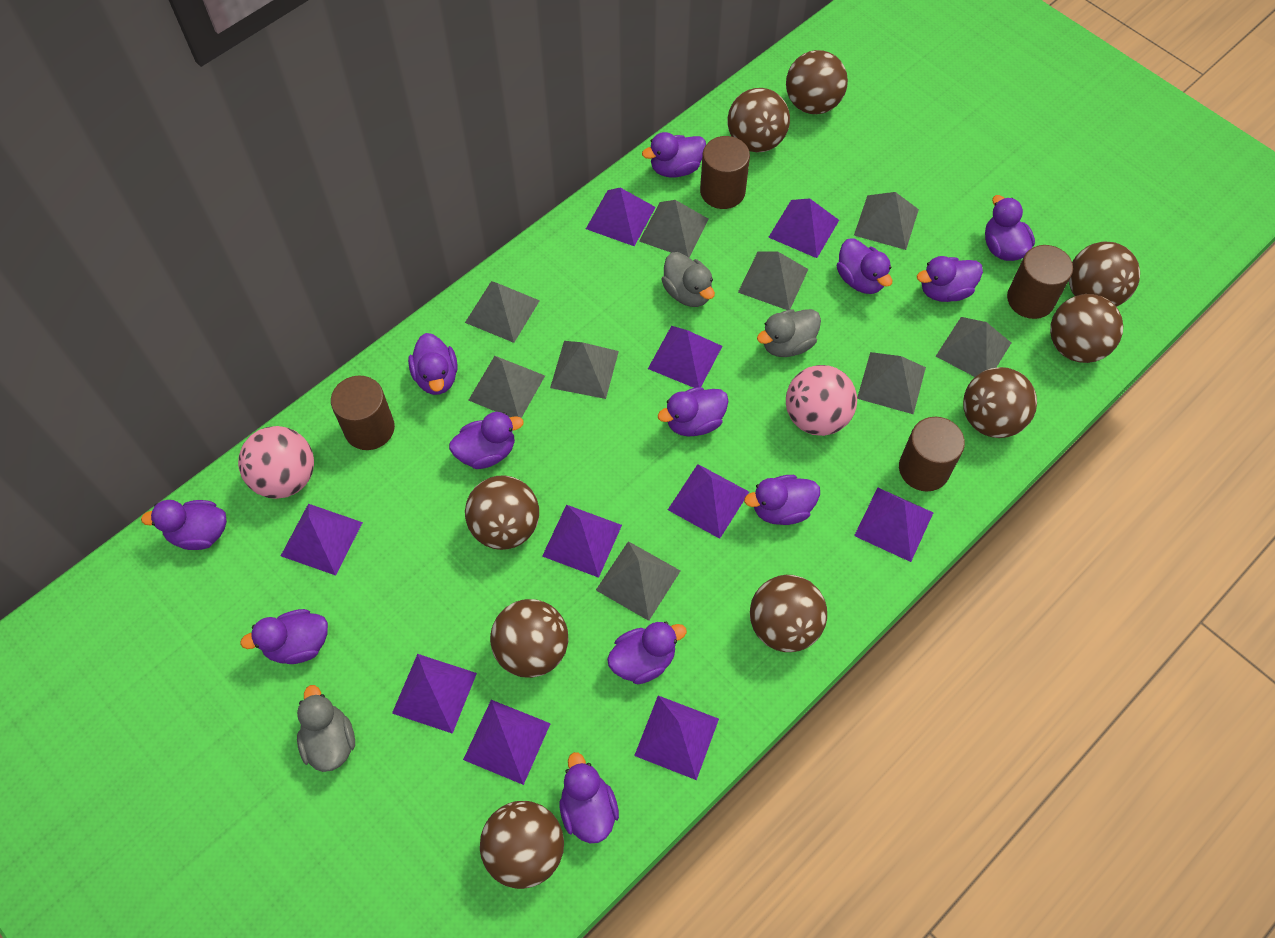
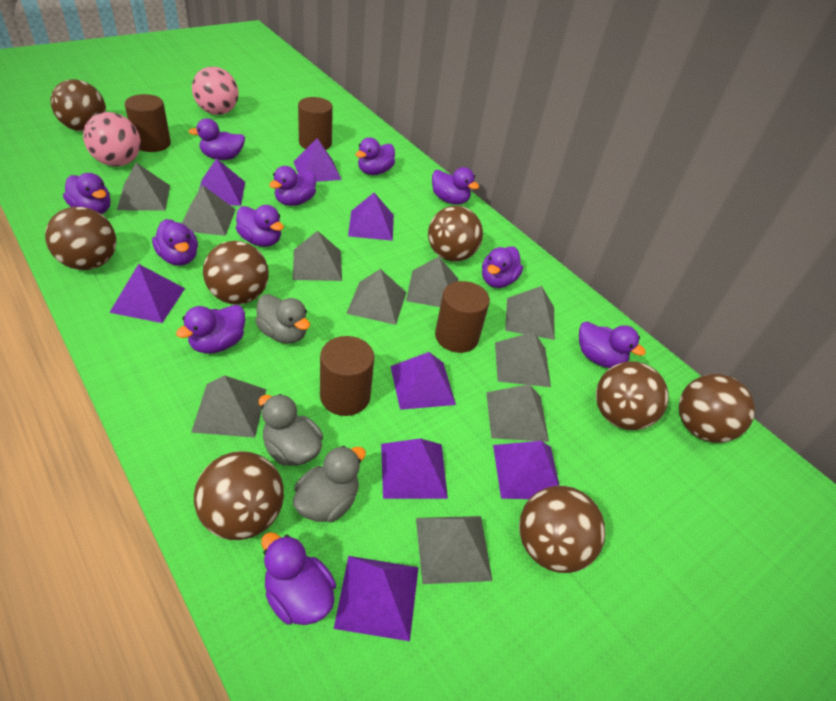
brown ball: 9 -> 8
grey pyramid: 9 -> 10
purple duck: 12 -> 11
purple pyramid: 10 -> 8

